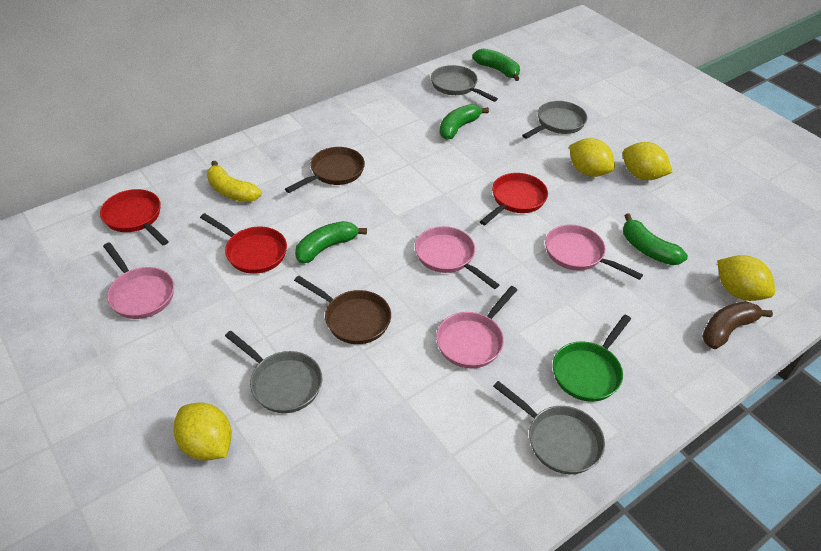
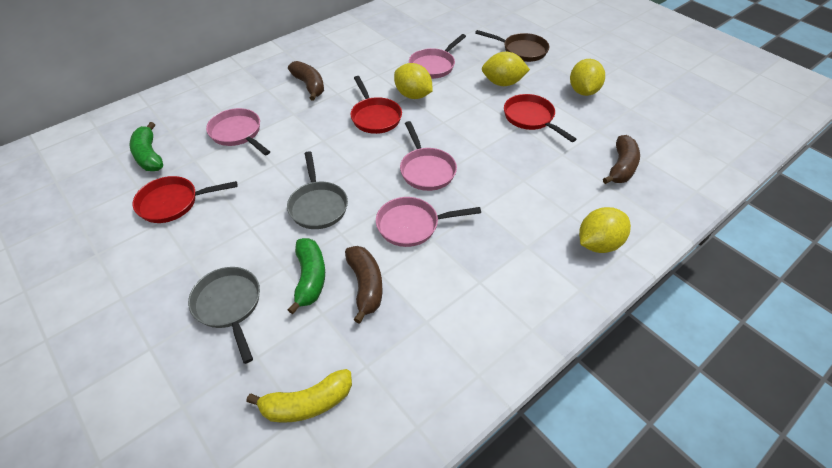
brown banana: 1 -> 3
brown pan: 2 -> 1
green banana: 4 -> 2
green pan: 1 -> 0
grey pan: 4 -> 2

